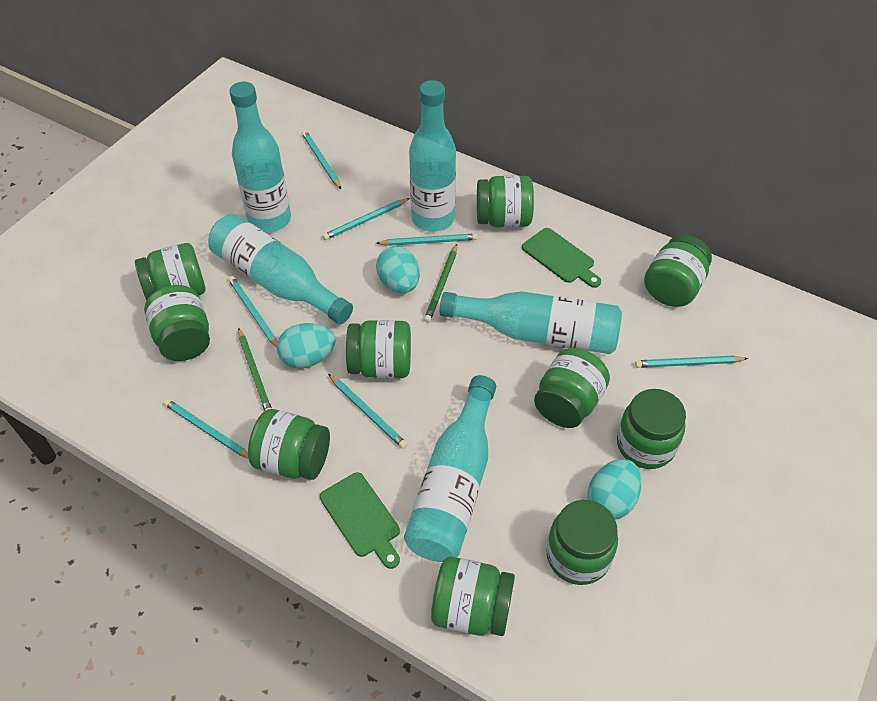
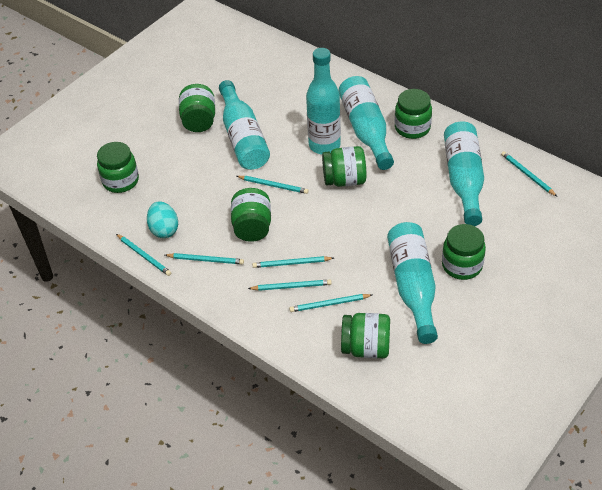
green cutting board: 2 -> 0
green jar: 10 -> 7
green pencil: 2 -> 0
turquoise egg: 3 -> 1

